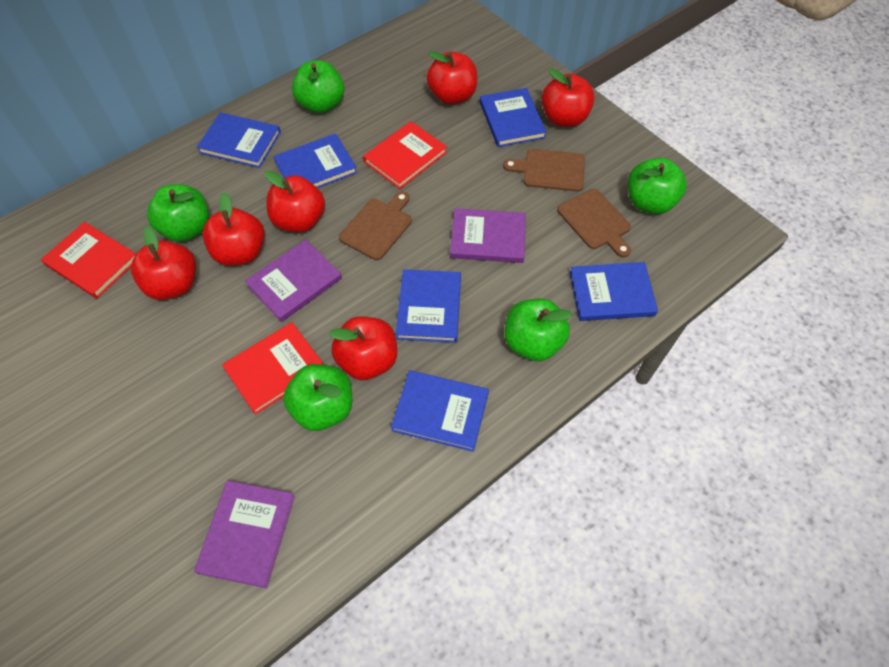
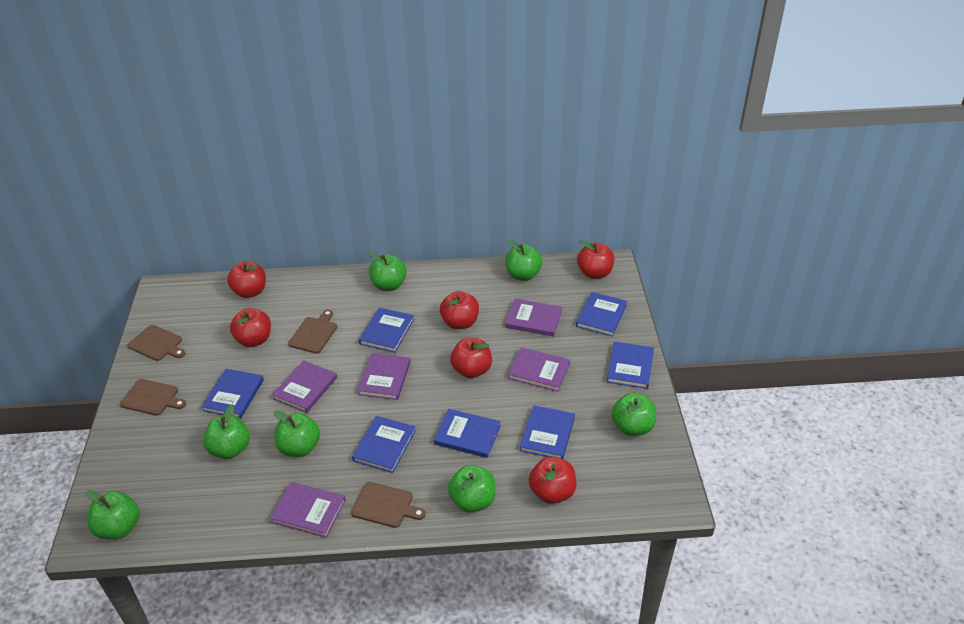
blue book: 6 -> 7
brown cutting board: 3 -> 4
green apple: 5 -> 7
purple book: 3 -> 5
red book: 3 -> 0

